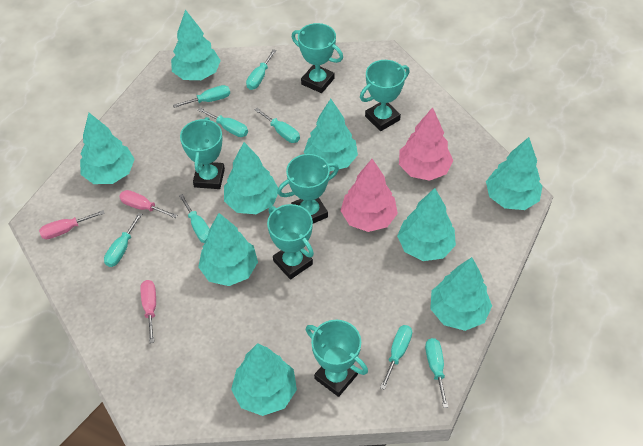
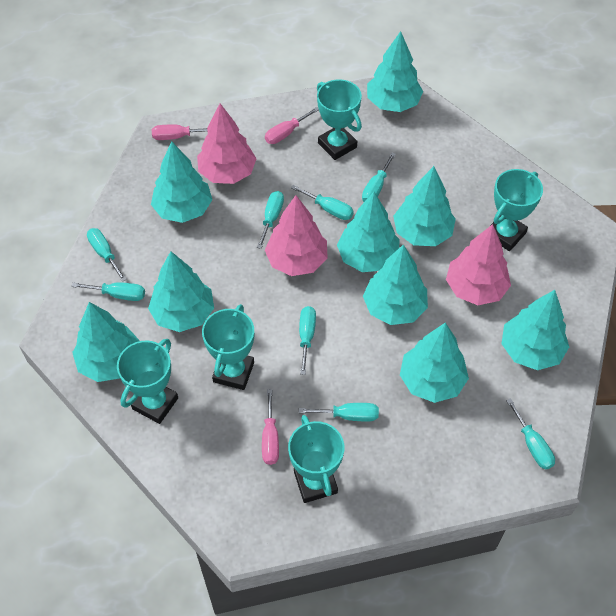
pink tree: 2 -> 3
turquoise trophy: 6 -> 5

